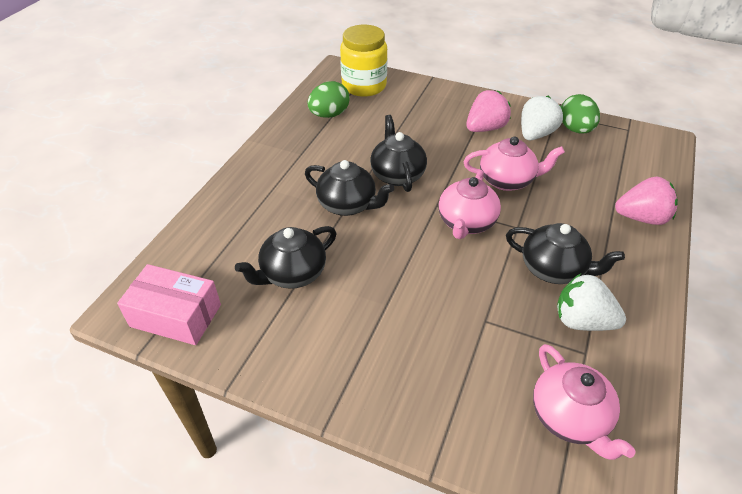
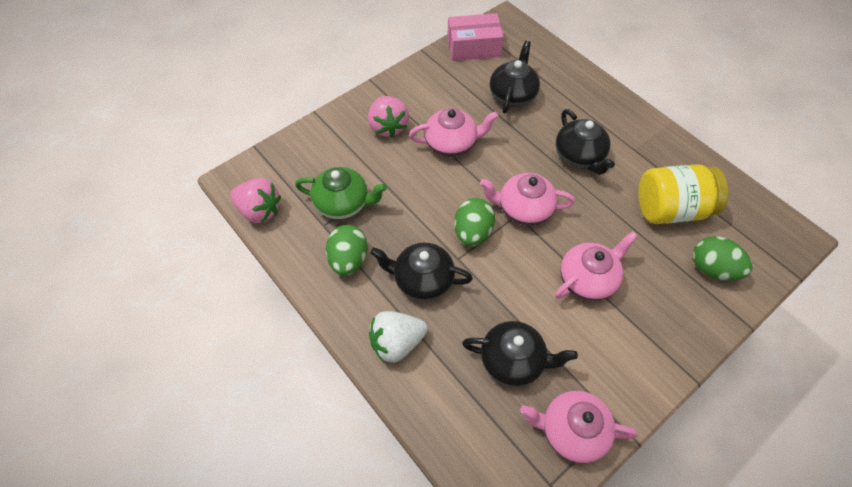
green egg: 2 -> 3
green teapot: 0 -> 1
pink teapot: 3 -> 4
white strawberry: 2 -> 1

